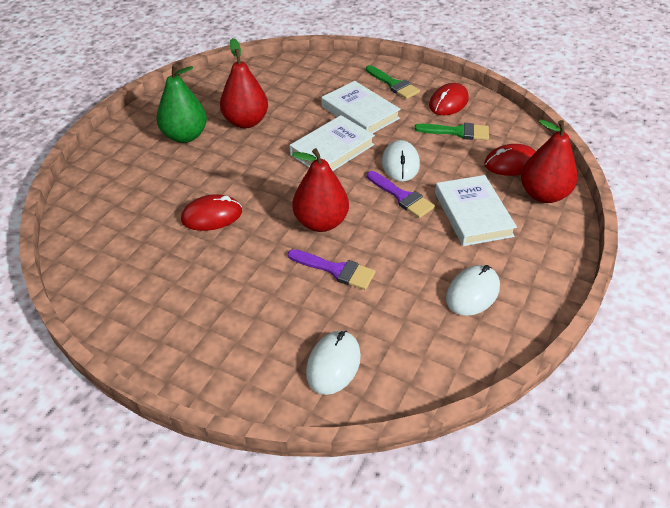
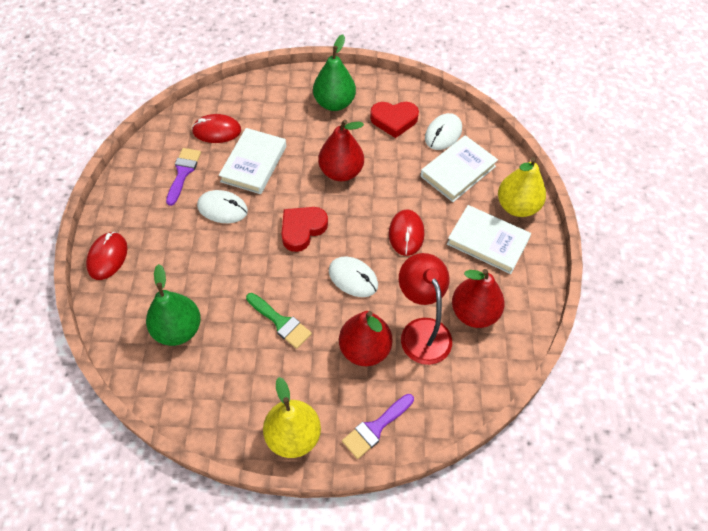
green brush: 2 -> 1
green pear: 1 -> 2
red heart: 0 -> 2
red lamp: 0 -> 1
yellow pear: 0 -> 2

